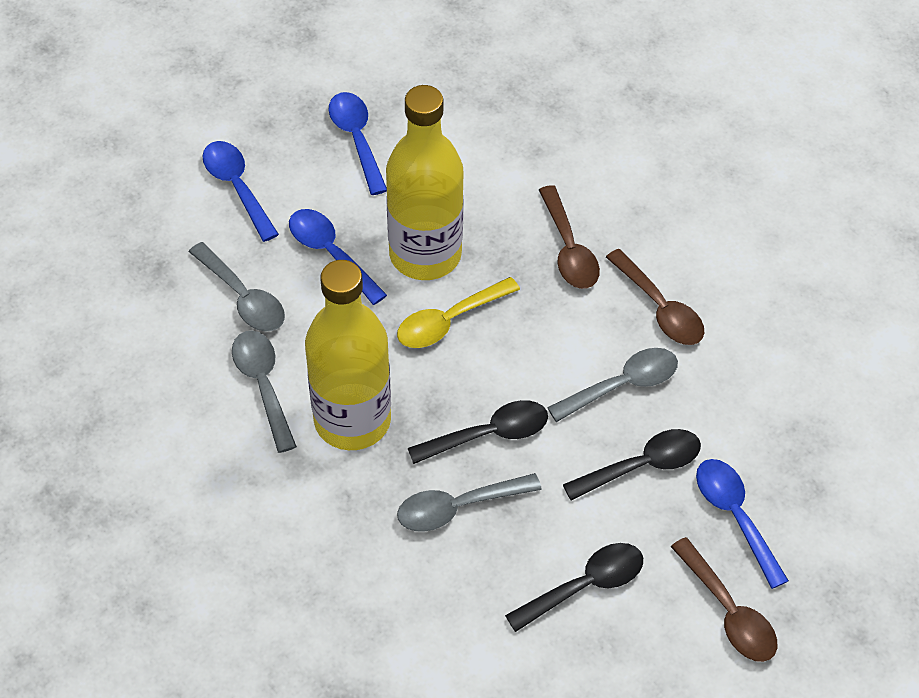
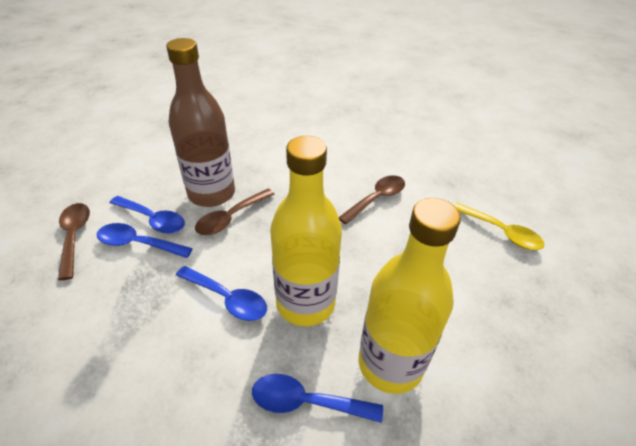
black spoon: 3 -> 0
brown bottle: 0 -> 1
grey spoon: 4 -> 0

